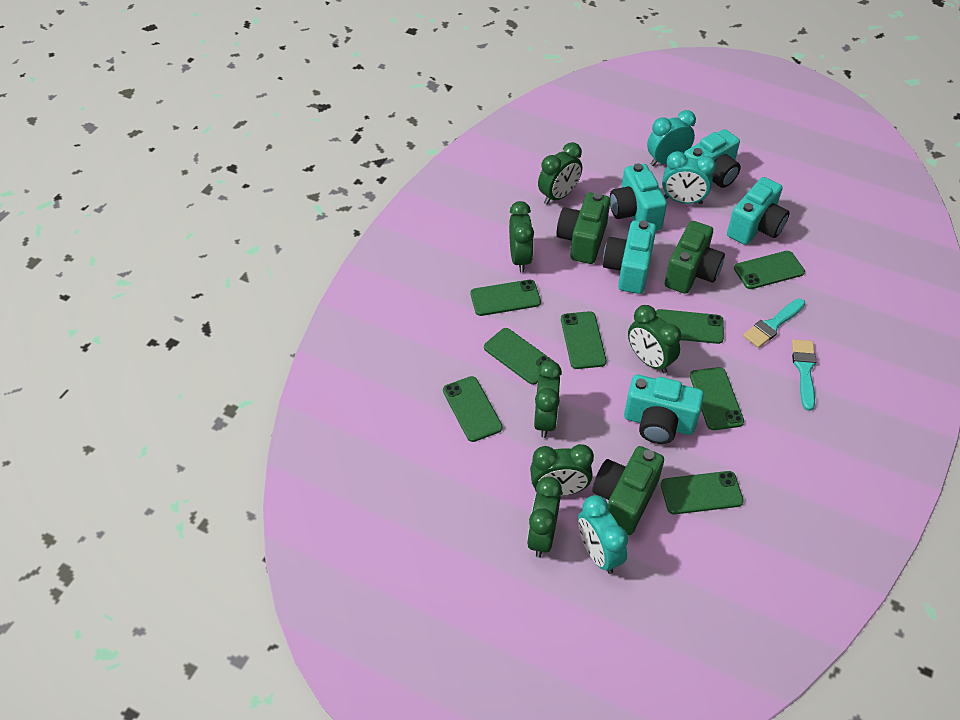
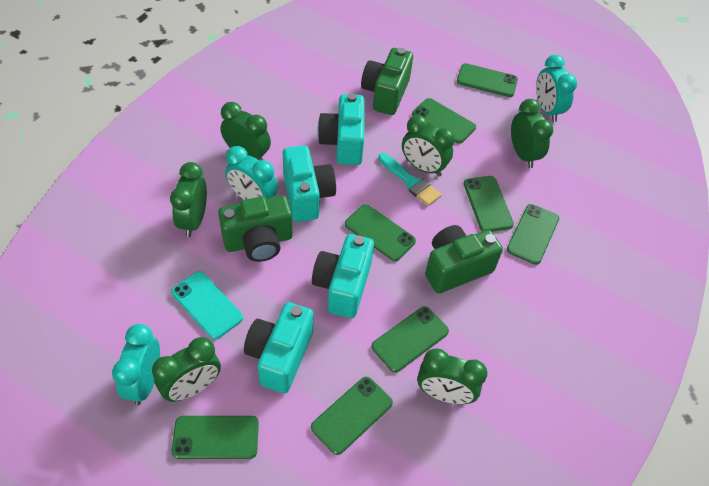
turquoise brush: 2 -> 1
turquoise camera: 5 -> 4
turquoise phone: 0 -> 1

